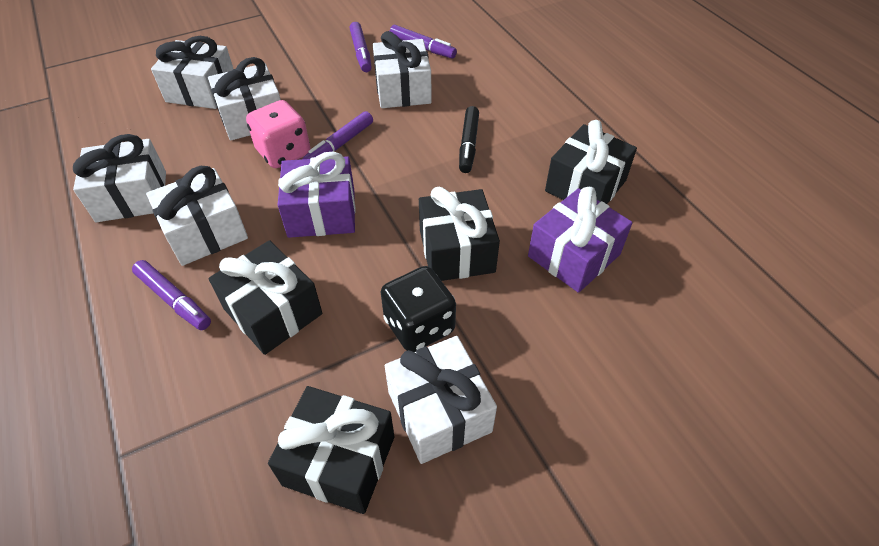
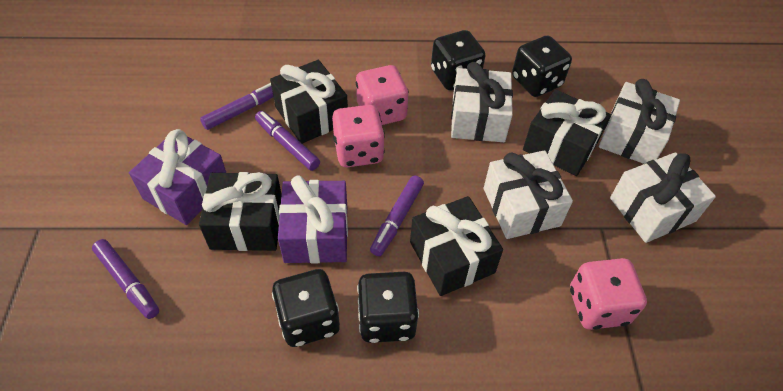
black dice: 1 -> 4
black marker: 1 -> 0
pink dice: 1 -> 3
white gift: 6 -> 4

